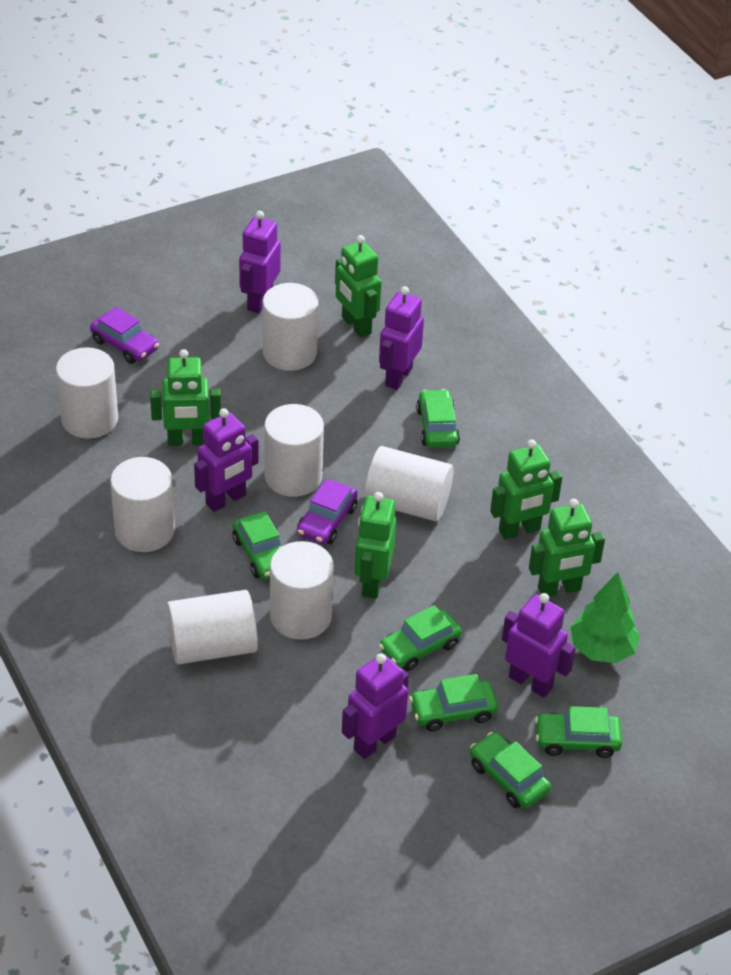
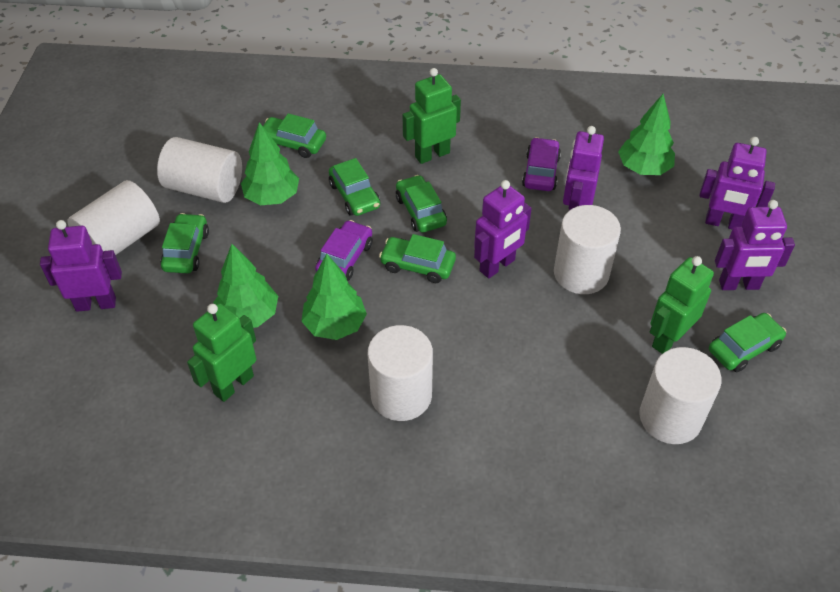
green robot: 5 -> 3
green tree: 1 -> 4
white cylinder: 7 -> 5

